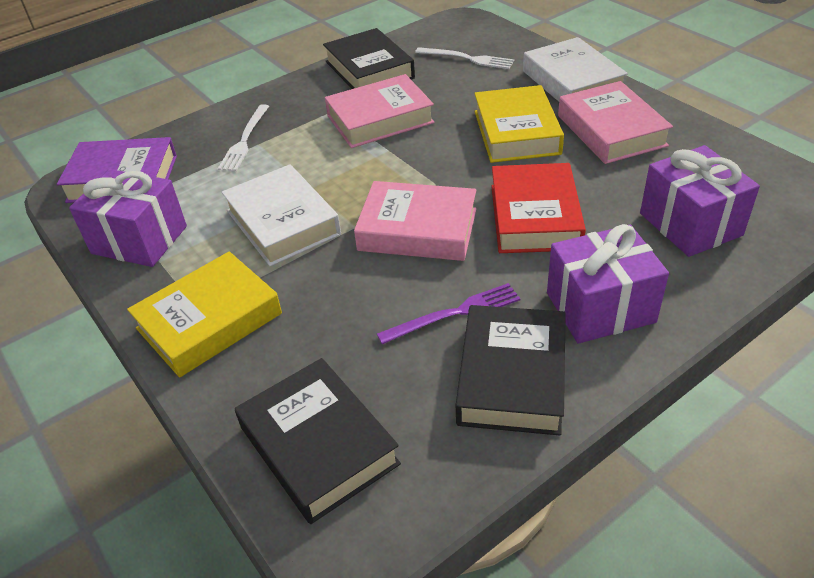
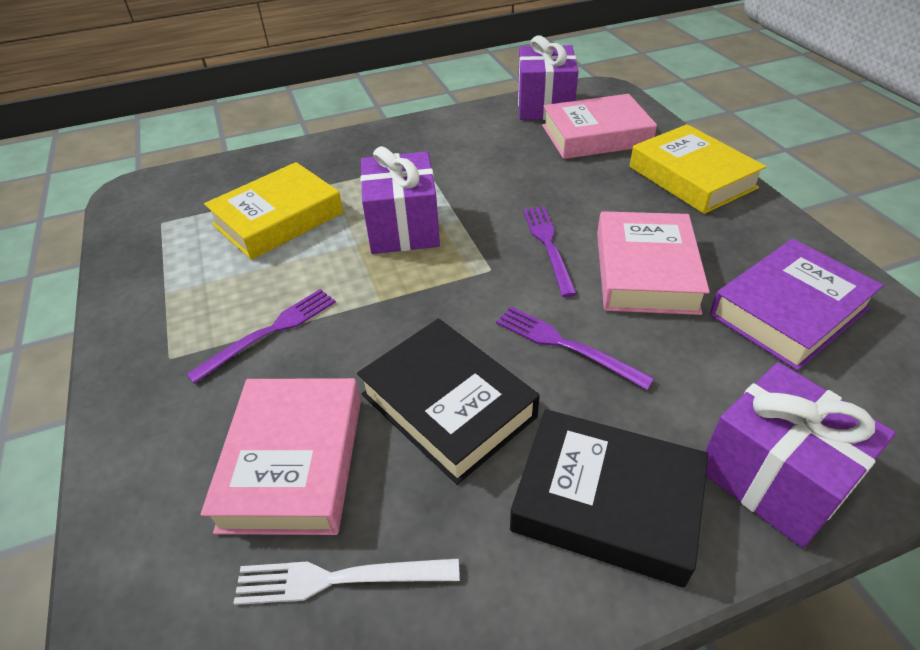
black book: 3 -> 2
purple fork: 1 -> 3
red book: 1 -> 0
white book: 2 -> 0
white fork: 2 -> 1

